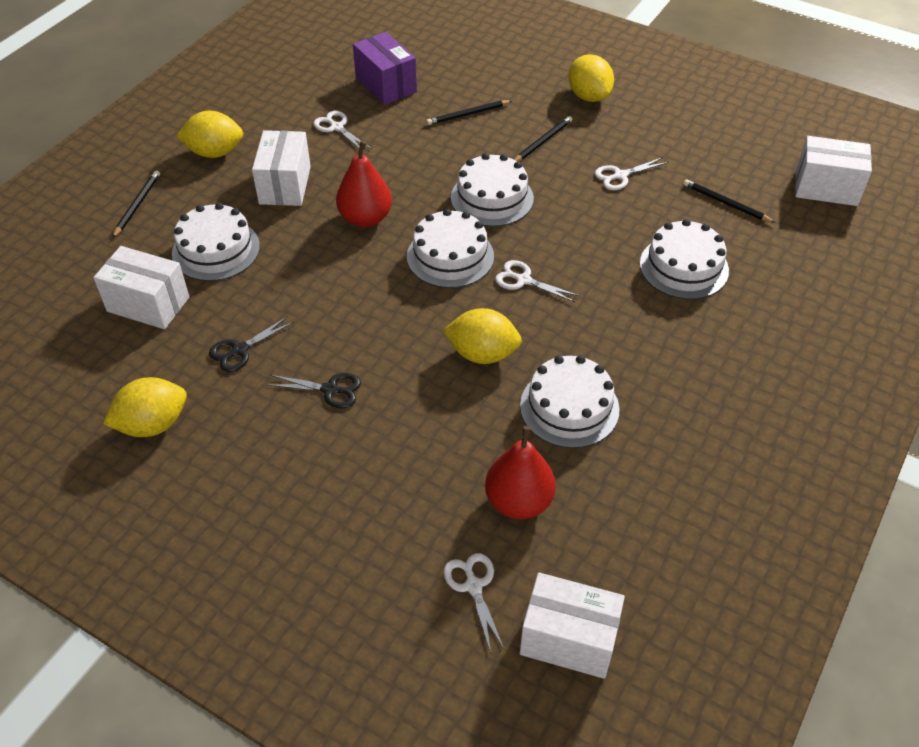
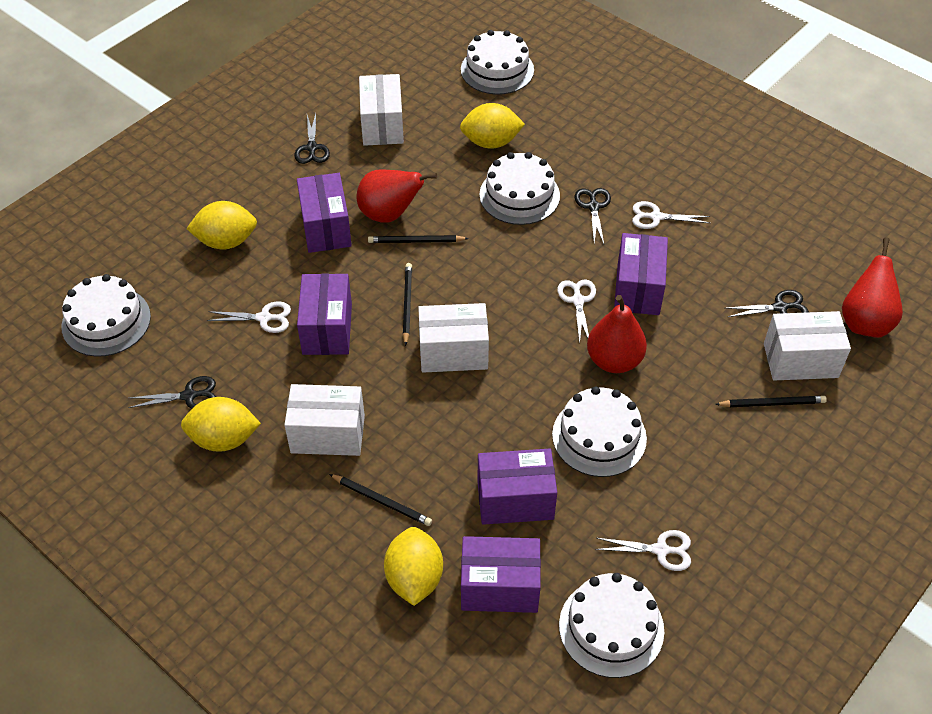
black scissors: 2 -> 4
purple box: 1 -> 5
red pear: 2 -> 3

